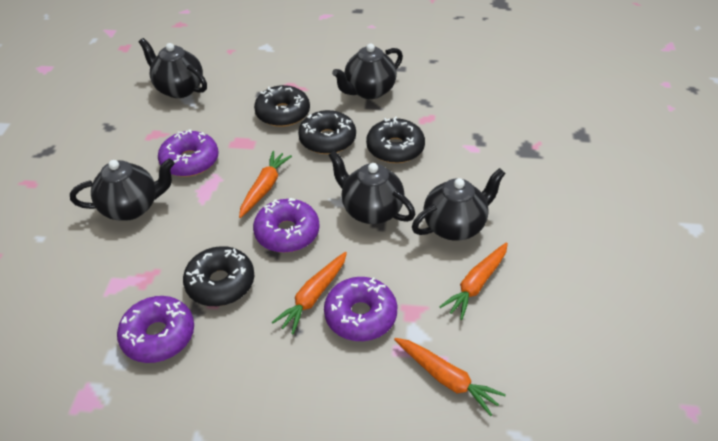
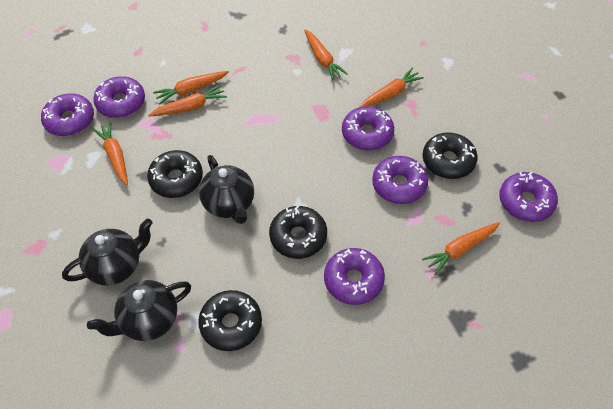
black teapot: 5 -> 3
orange carrot: 4 -> 6
purple donut: 4 -> 6

